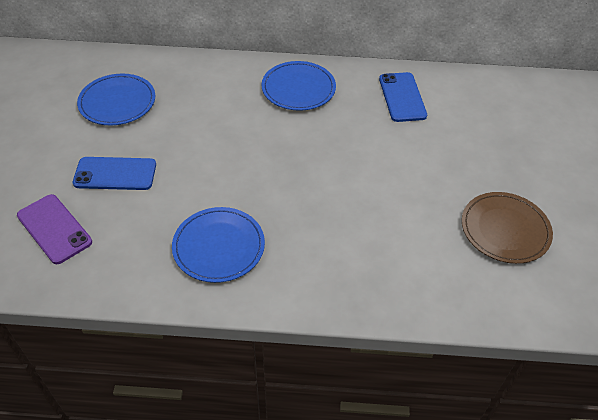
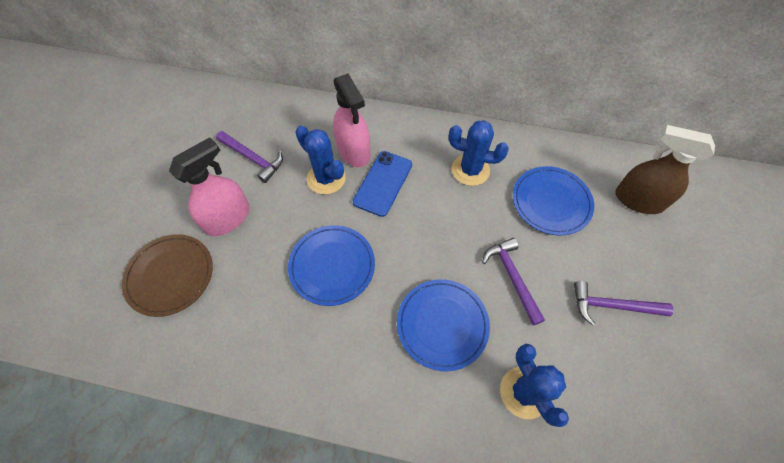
blue cactus: 0 -> 3
blue phone: 2 -> 1
brown spray bottle: 0 -> 1
pink spray bottle: 0 -> 2
purple hammer: 0 -> 3
purple phone: 1 -> 0

